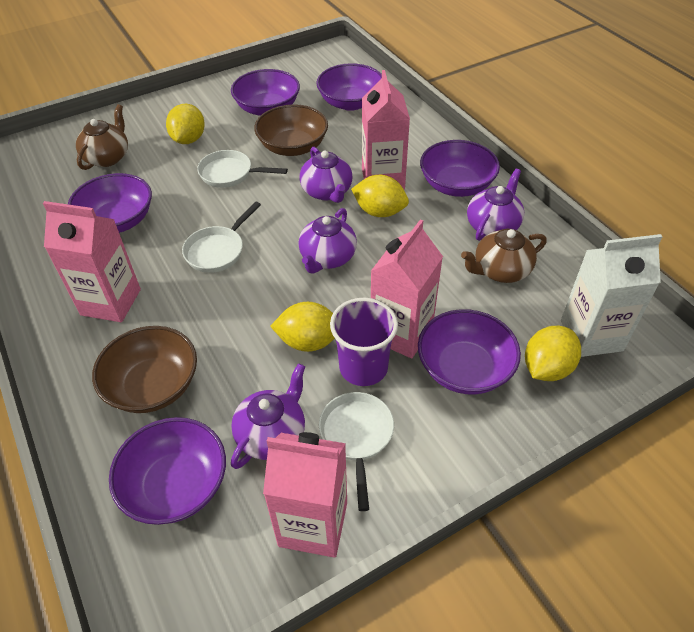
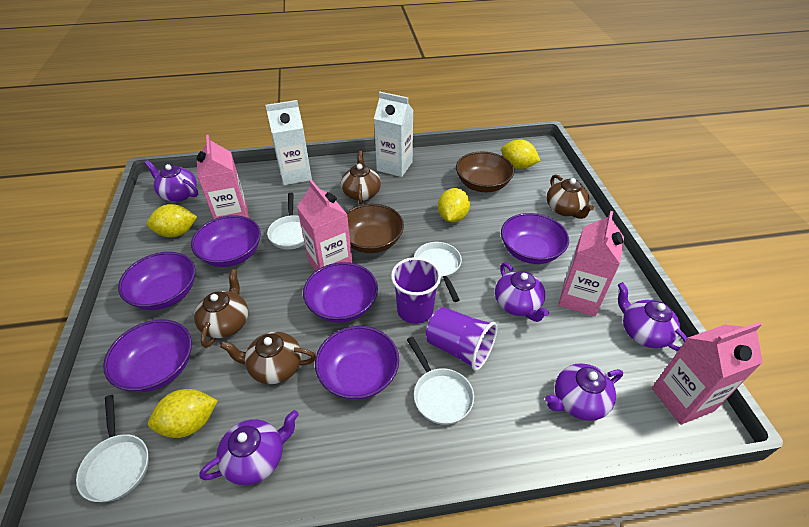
brown teapot: 2 -> 4
purple cup: 1 -> 2
purple teapot: 4 -> 5
white carton: 1 -> 2
white pan: 3 -> 4

